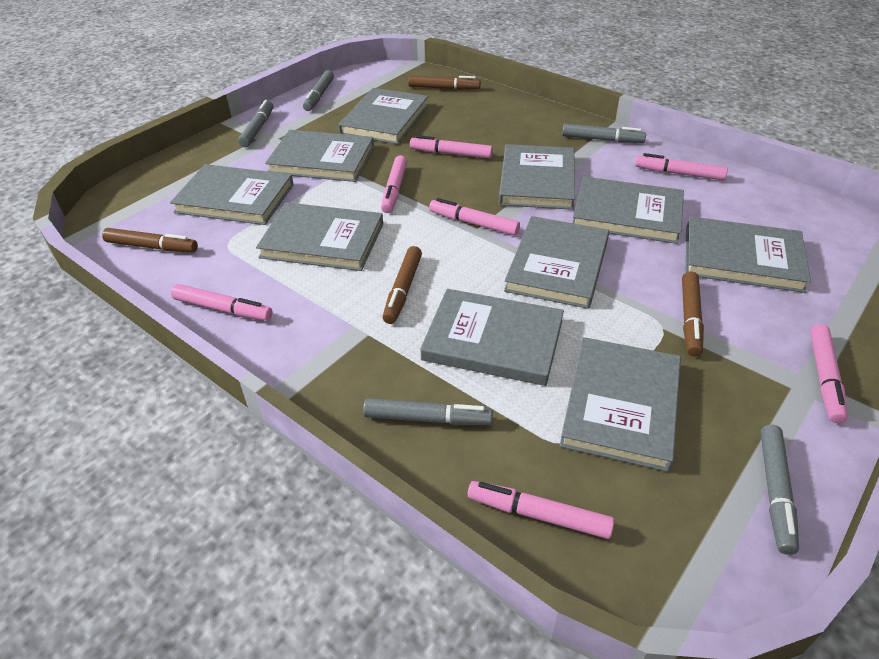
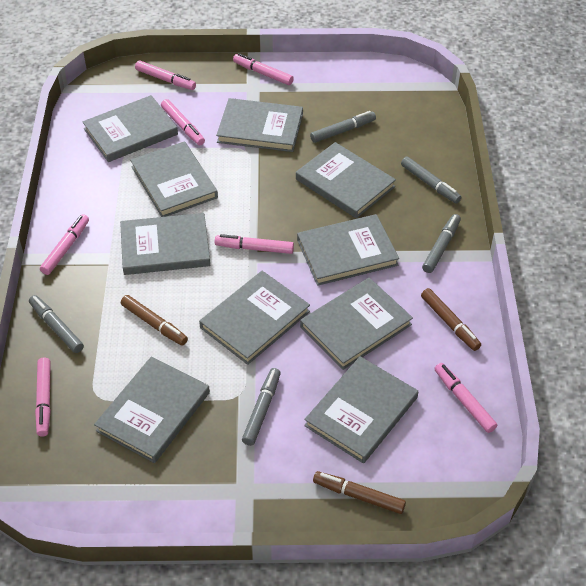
brown marker: 4 -> 3

